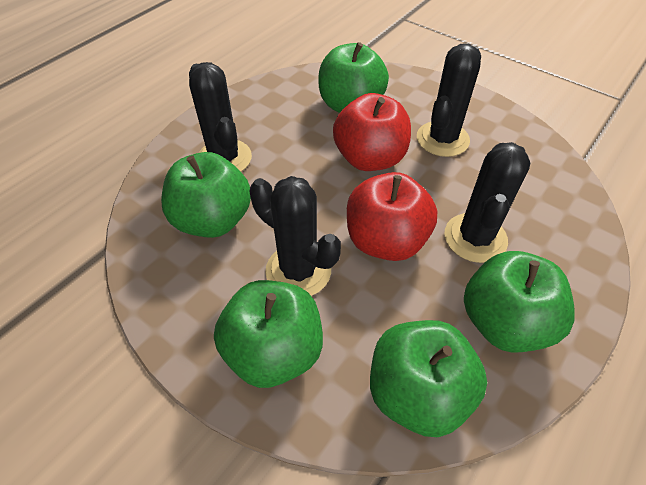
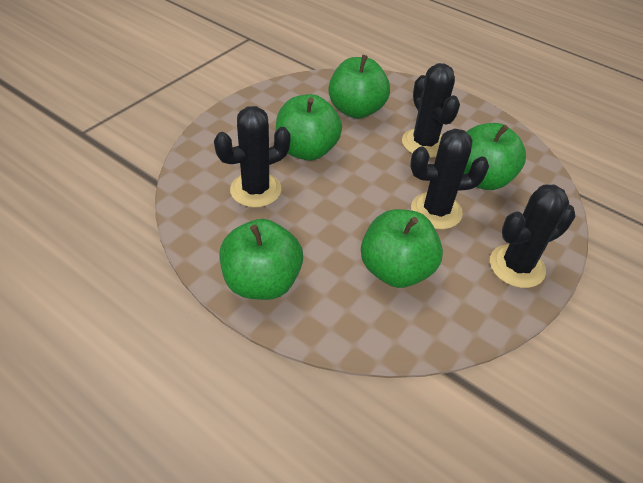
red apple: 2 -> 0

